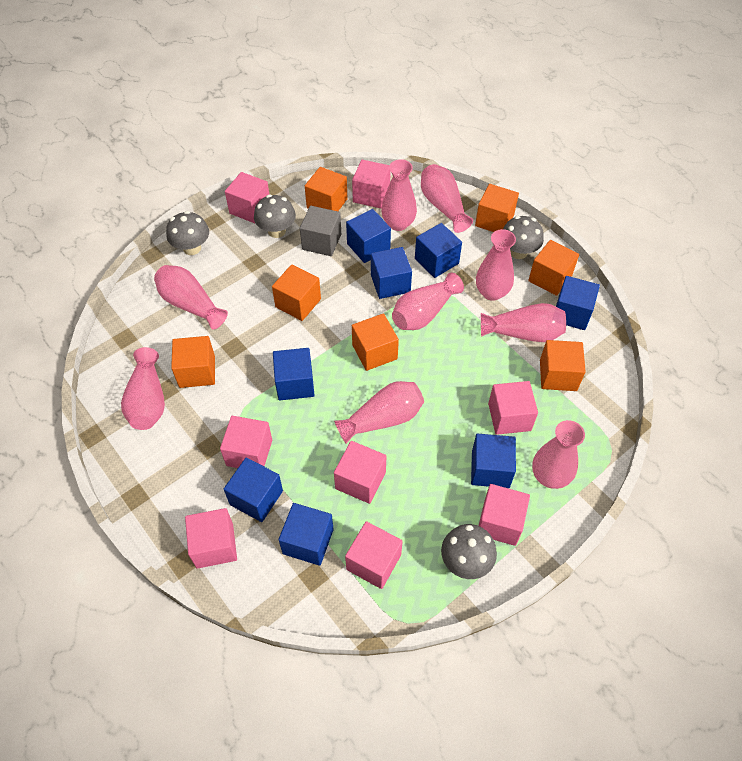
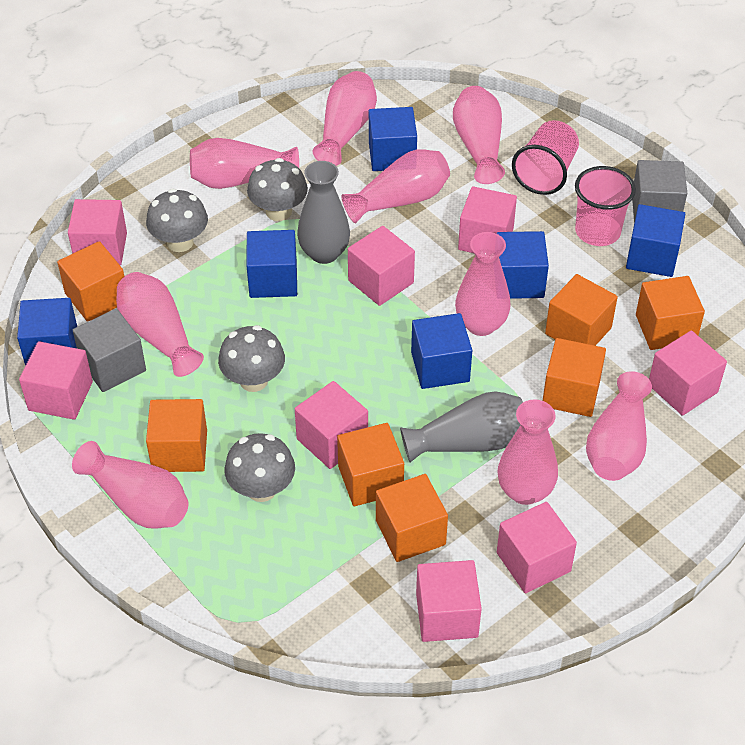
blue cube: 8 -> 6
grey cube: 1 -> 2
grey vase: 0 -> 2
pink cup: 0 -> 2

